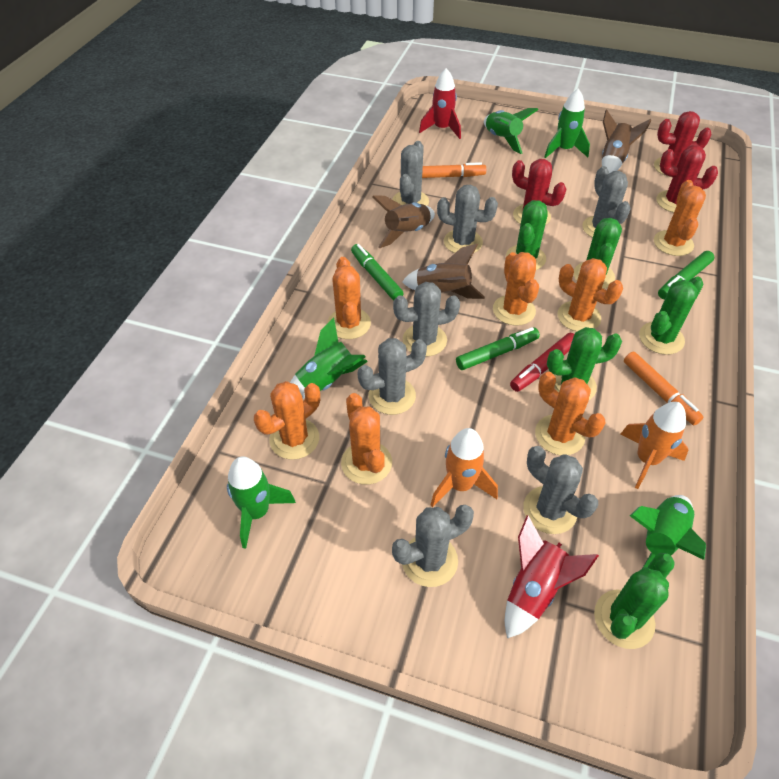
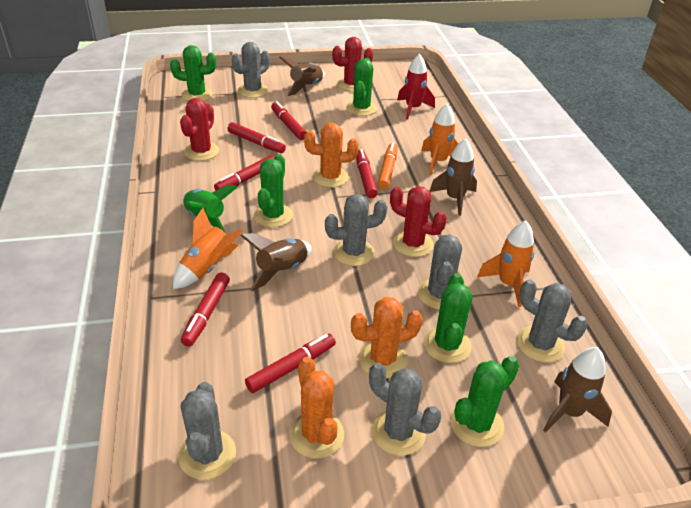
brown rocket: 3 -> 4
green marker: 3 -> 0
green rocket: 5 -> 1
grey cactus: 7 -> 6
orange cactus: 7 -> 3
orange marker: 2 -> 1
orange rocket: 2 -> 3
red marker: 1 -> 6
red rocket: 2 -> 1

